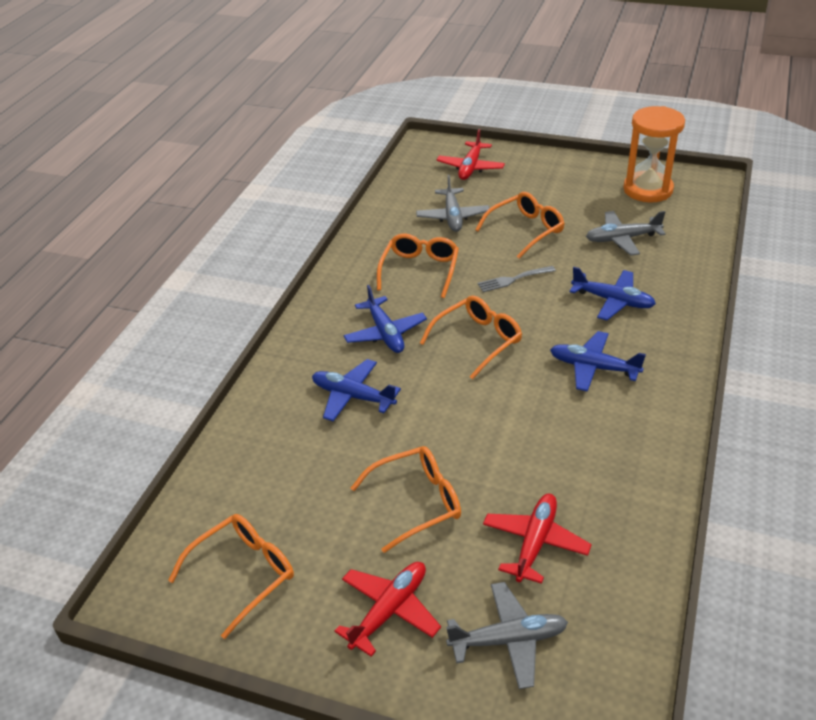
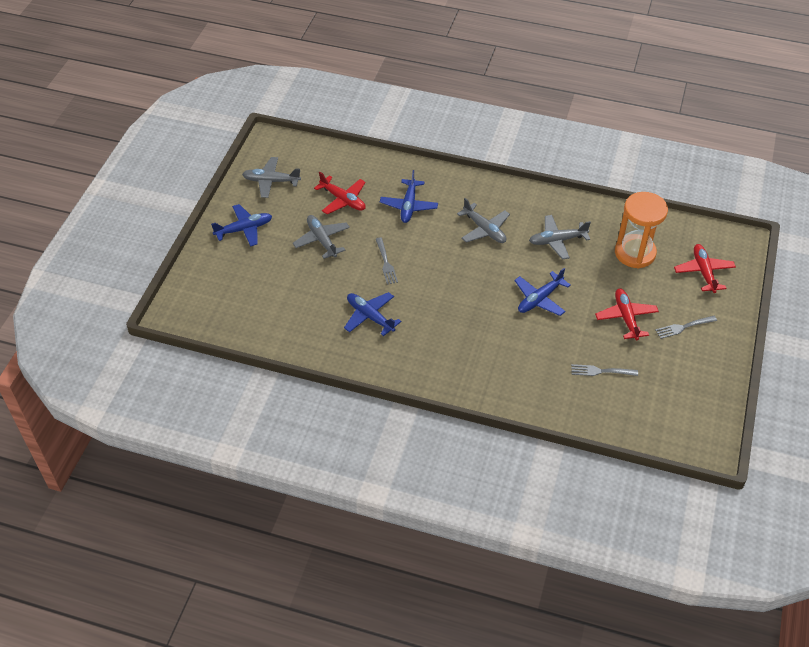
grey fork: 1 -> 3
grey plane: 3 -> 4
orange glasses: 5 -> 0

